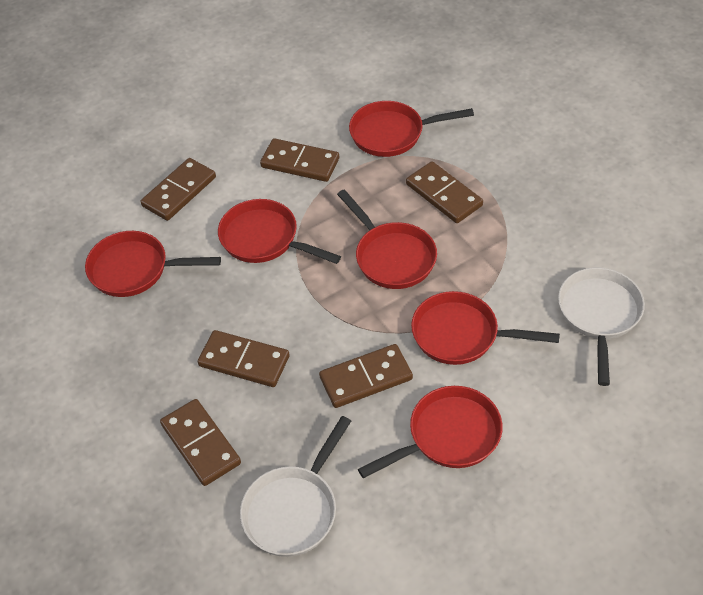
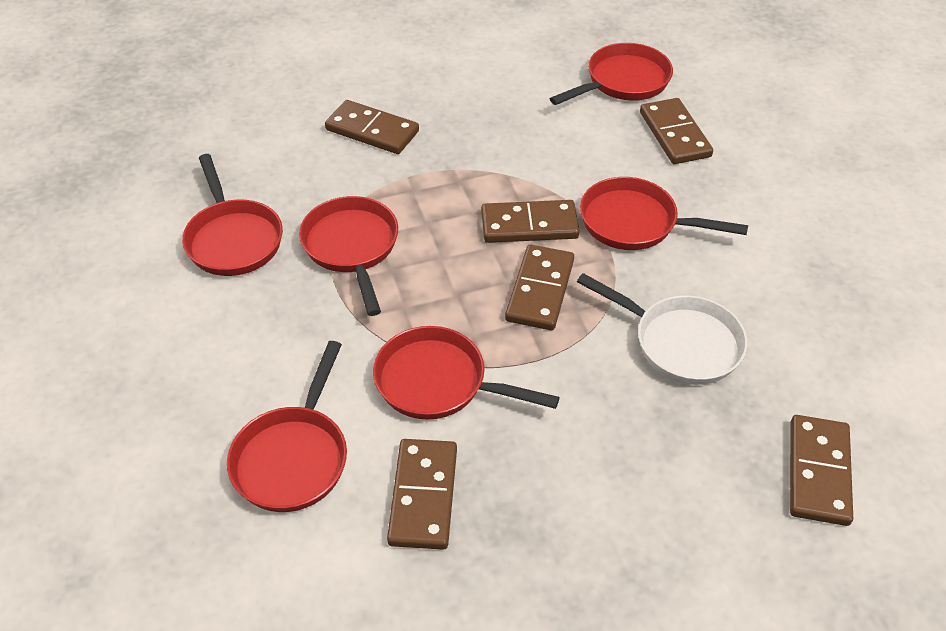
white pan: 2 -> 1

